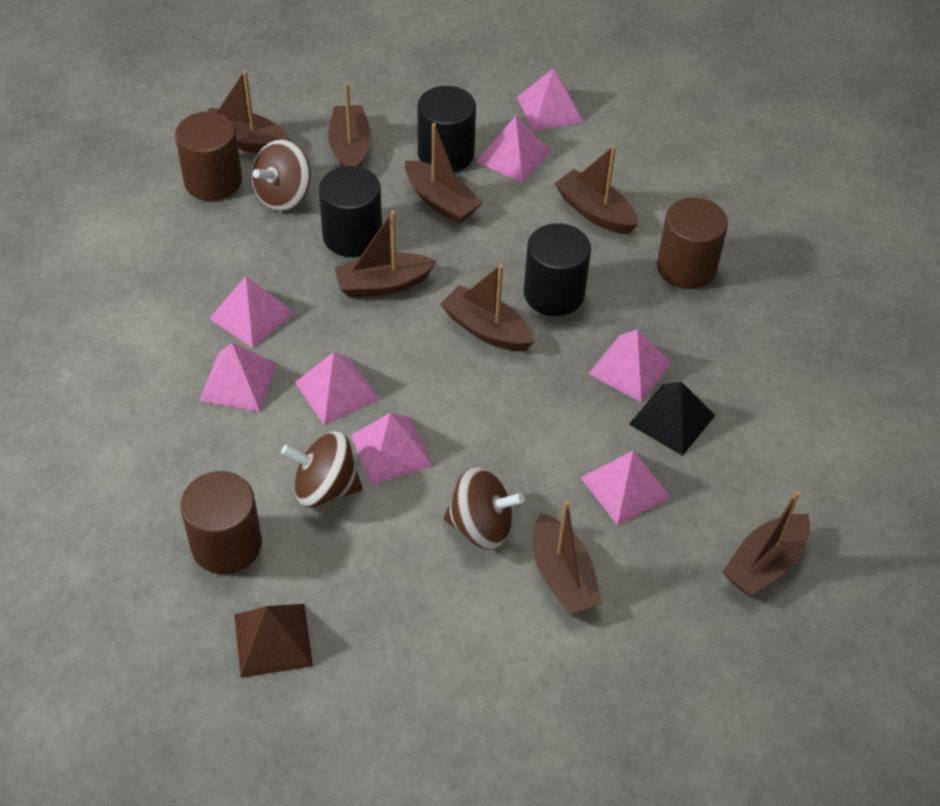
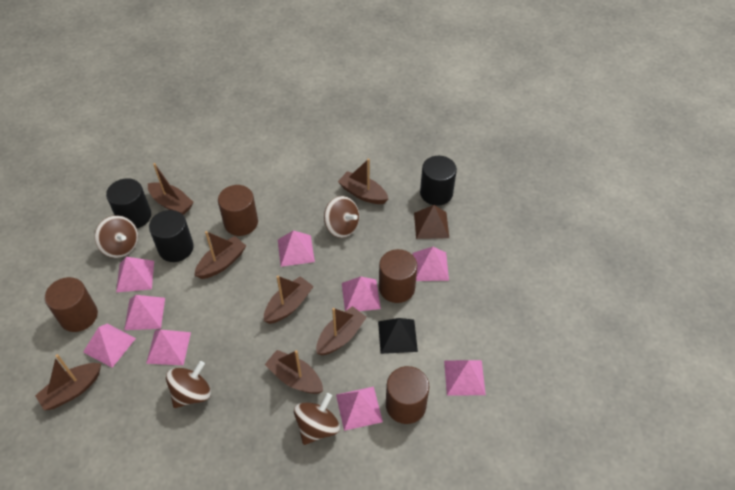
brown boat: 8 -> 7
brown cylinder: 3 -> 4
brown spinning top: 3 -> 4
pink pyramid: 8 -> 9

